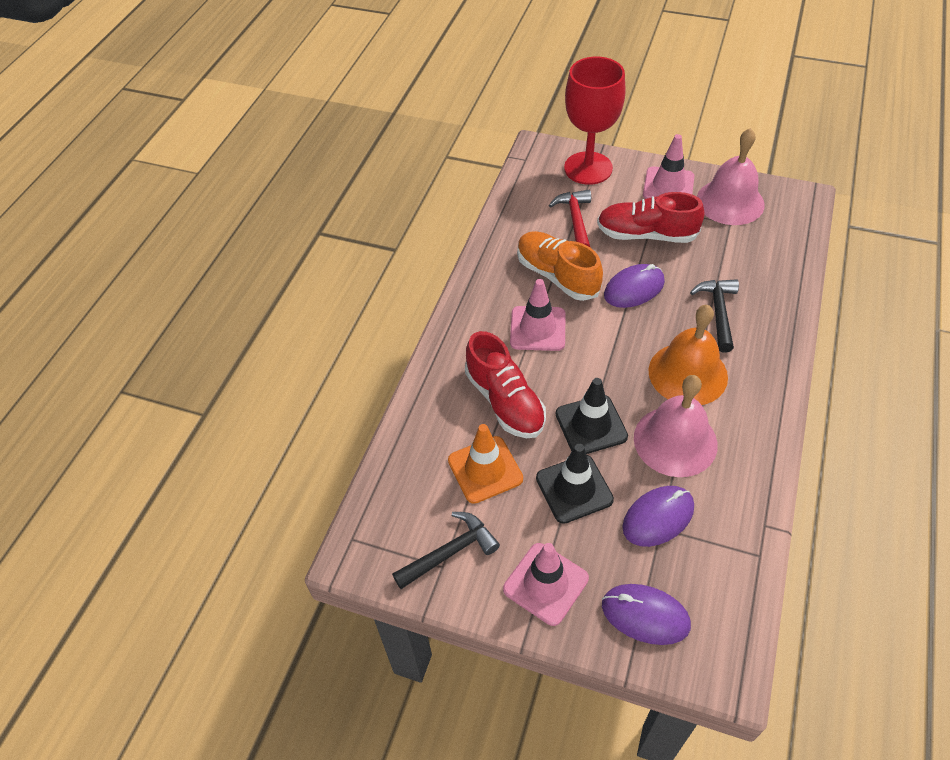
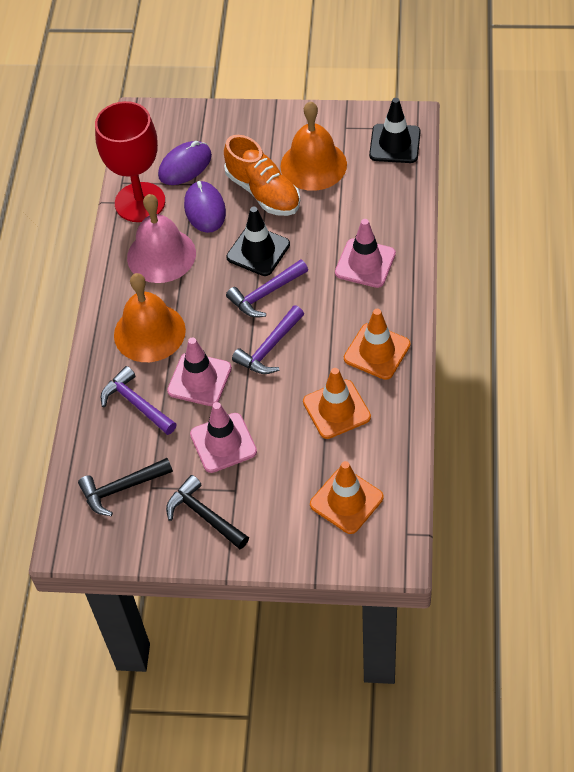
orange bell: 1 -> 2
orange traffic cone: 1 -> 3
pink bell: 2 -> 1
purple hammer: 0 -> 3
purple mouse: 3 -> 2
red hammer: 1 -> 0
red shoe: 2 -> 0

